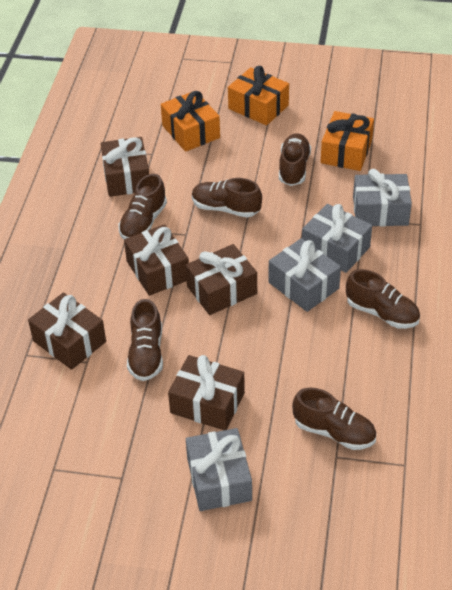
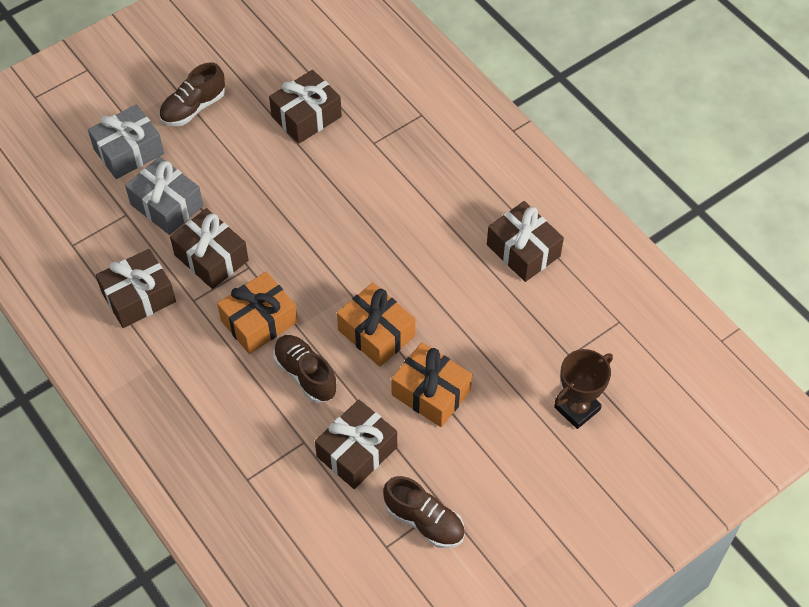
brown shoe: 6 -> 3
brown trophy: 0 -> 1
grey gift: 4 -> 2

